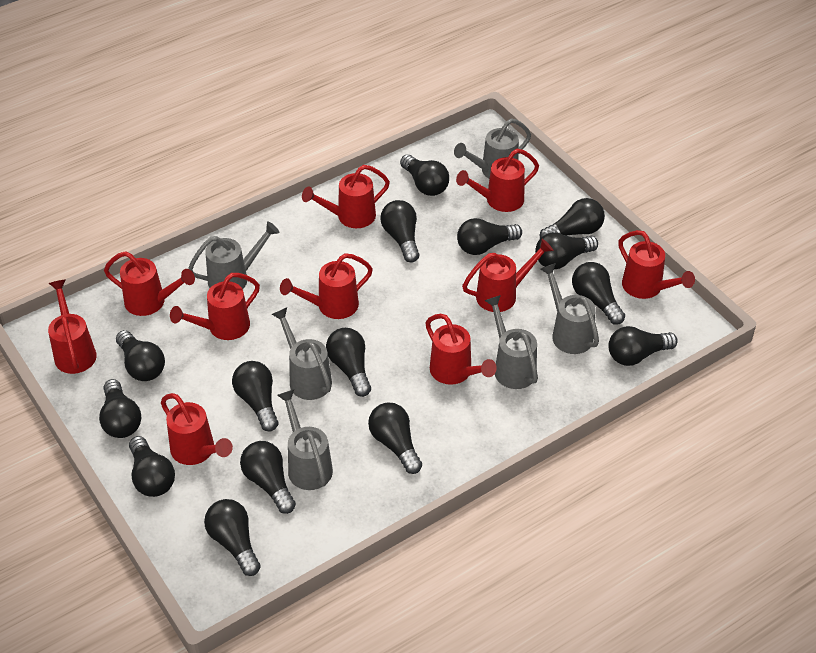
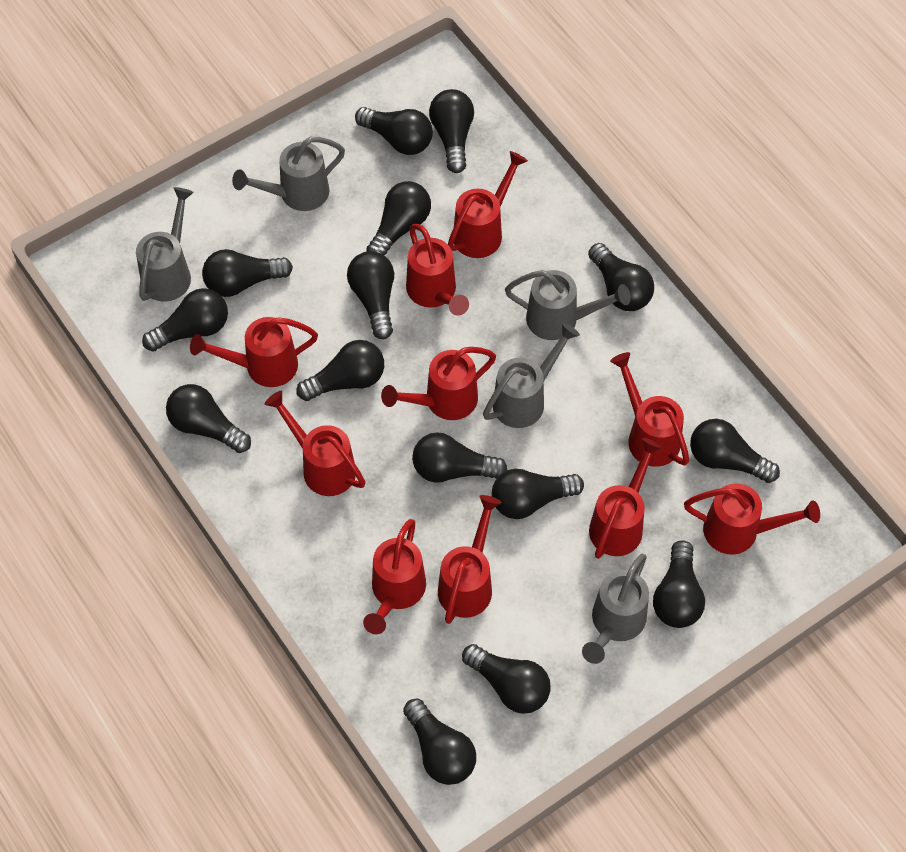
grey watering can: 6 -> 5

